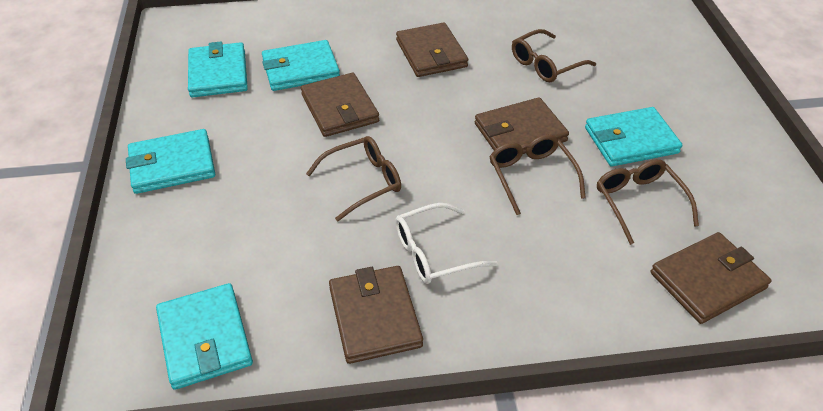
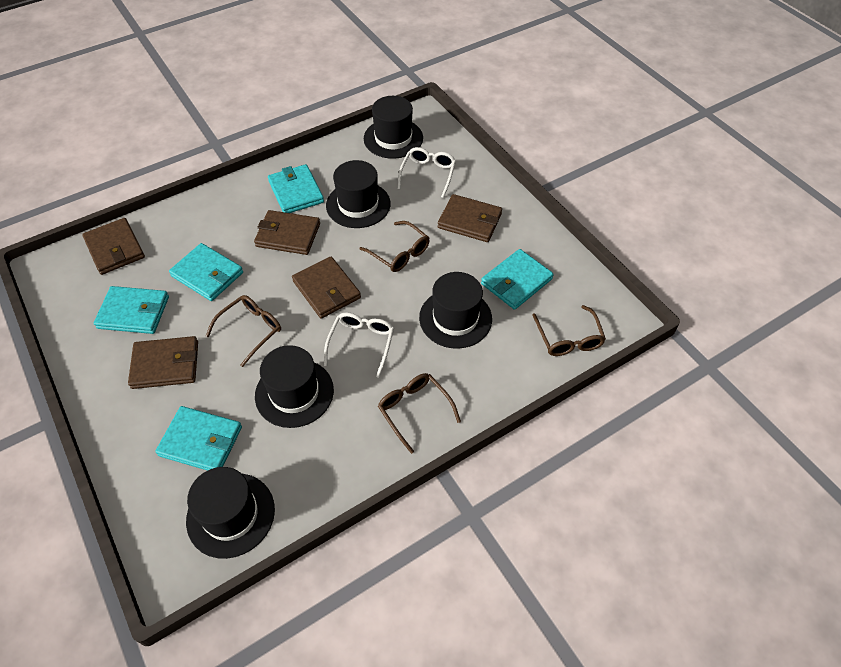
black hat: 0 -> 5
white glasses: 1 -> 2

